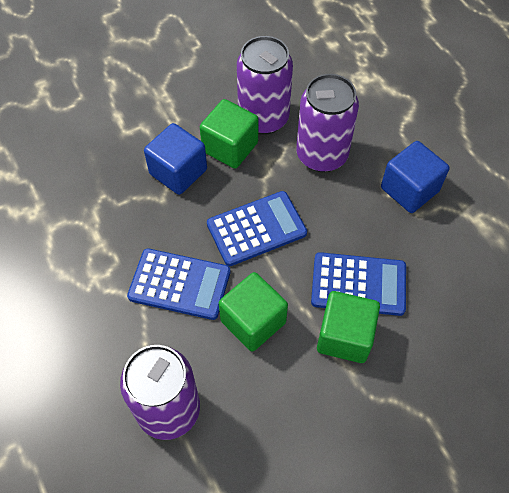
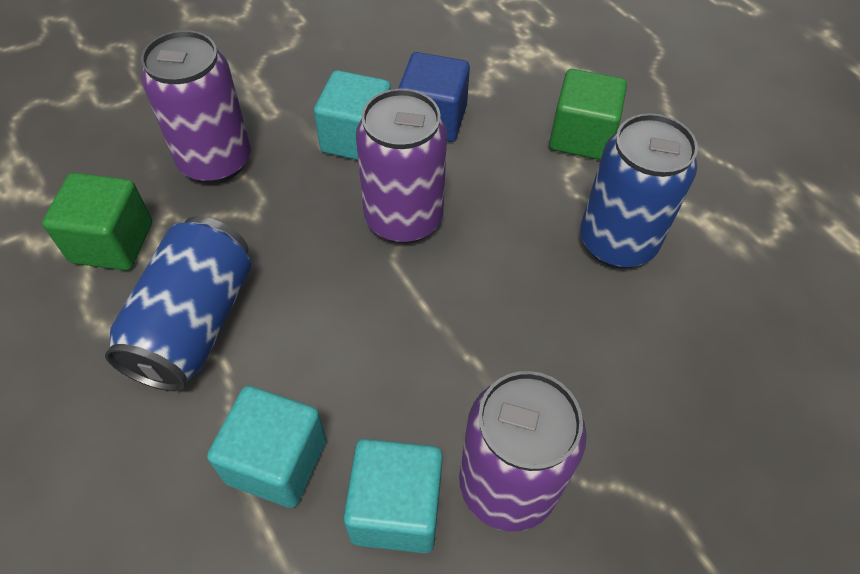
blue calculator: 3 -> 0
blue can: 0 -> 2
blue cube: 2 -> 1
green cube: 3 -> 2
turquoise cube: 0 -> 3

